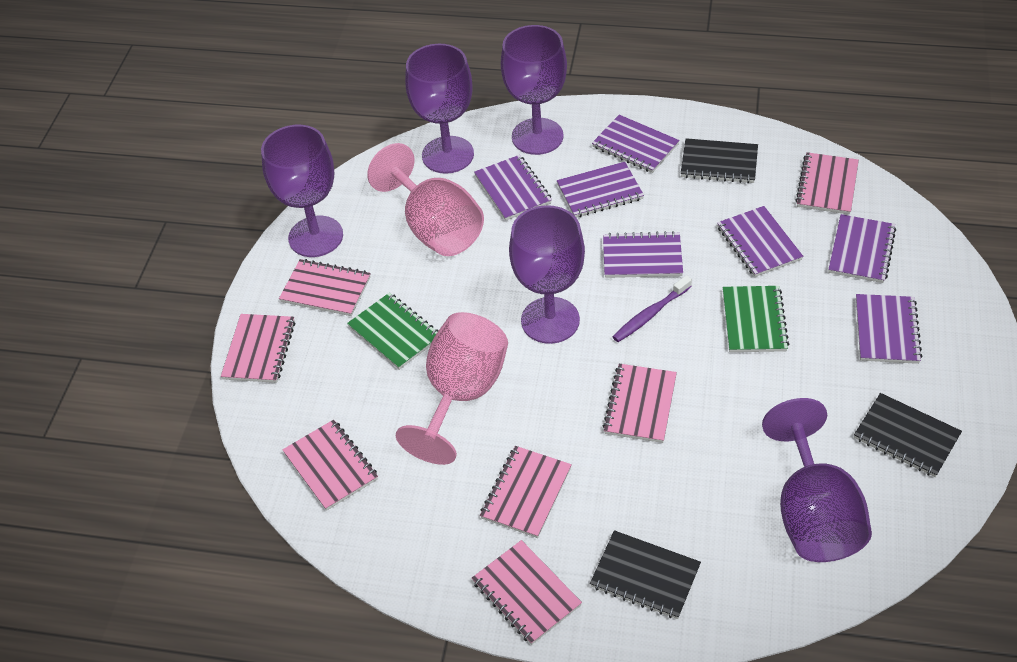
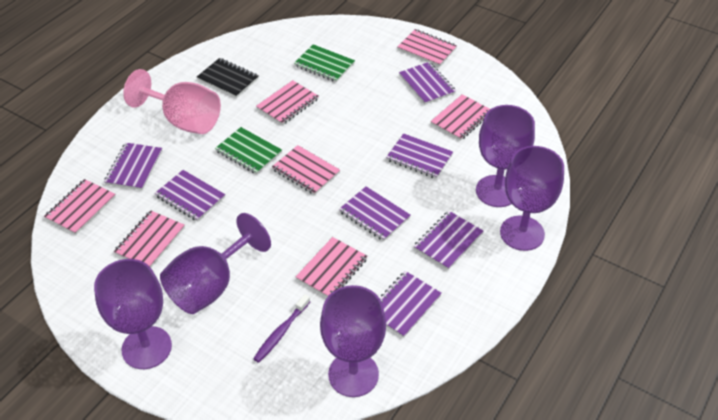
black notebook: 3 -> 1
pink goblet: 2 -> 1

